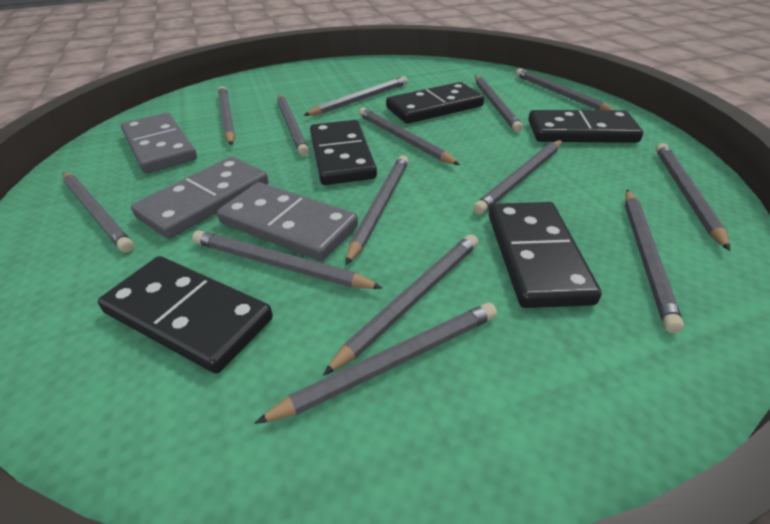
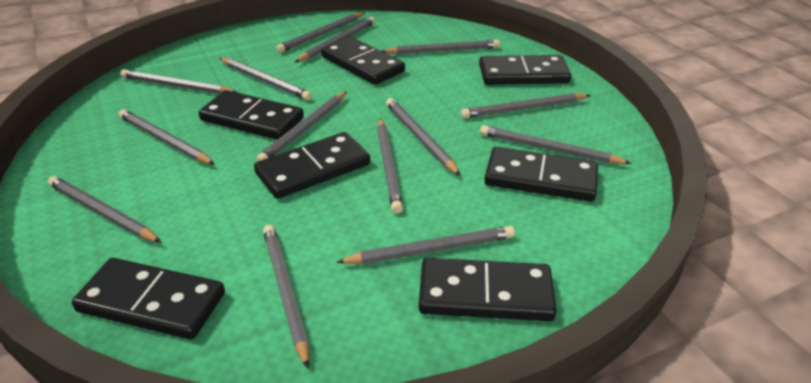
black domino: 5 -> 7
grey domino: 3 -> 0

